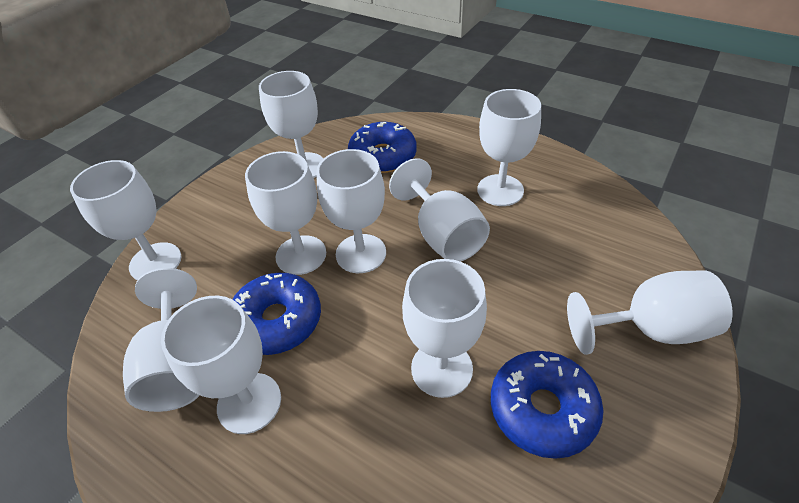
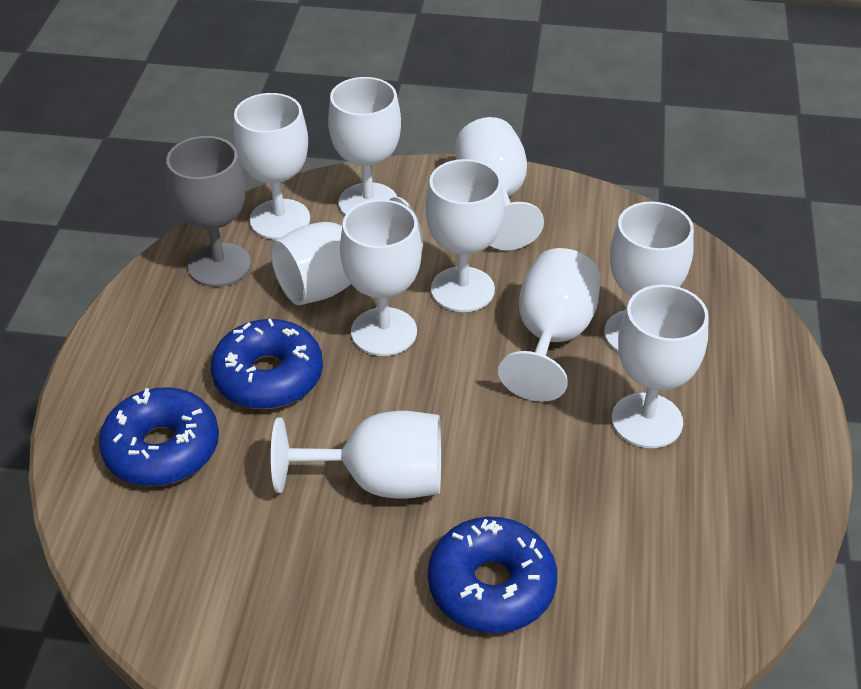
grey goblet: 0 -> 1

